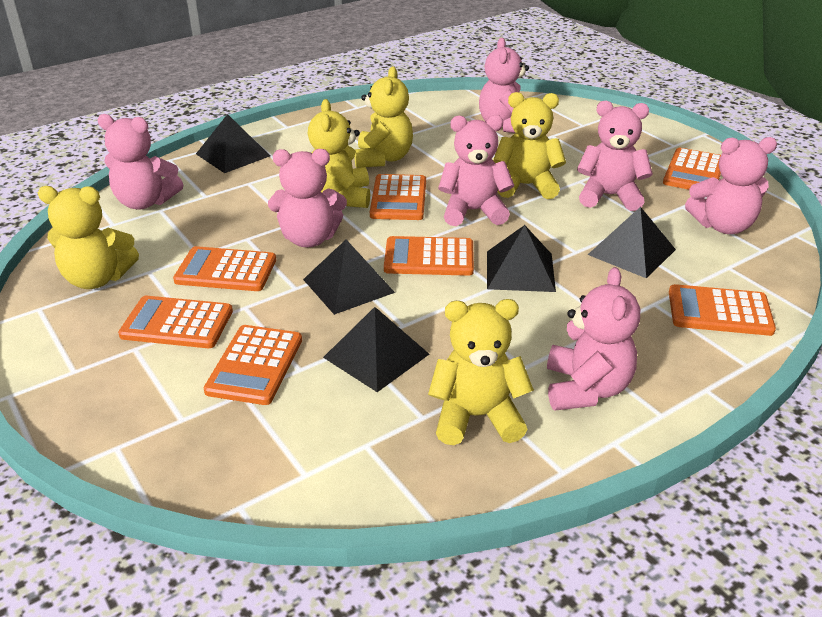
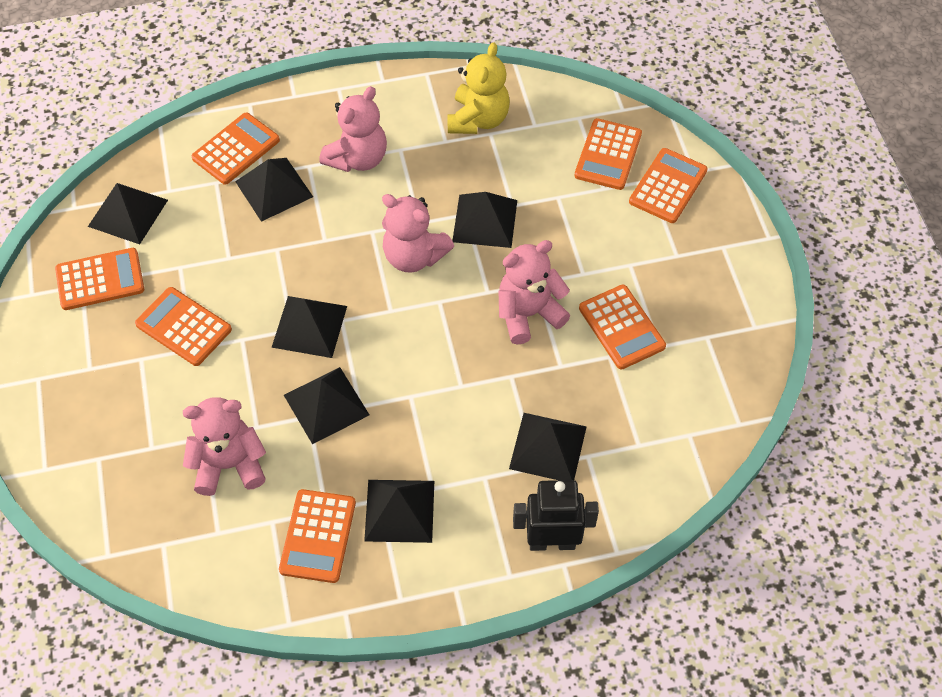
black pyramid: 5 -> 7
black robot: 0 -> 1
pink teddy bear: 7 -> 4
yellow teddy bear: 5 -> 1

